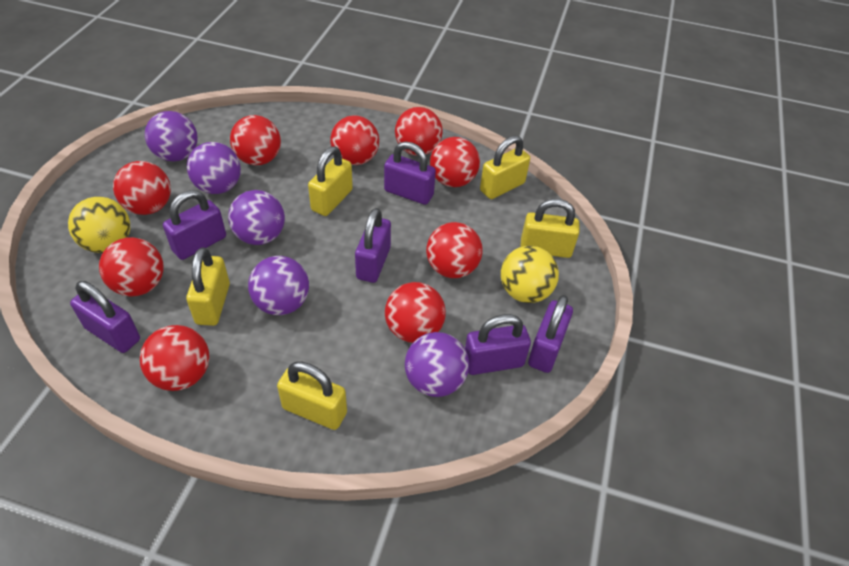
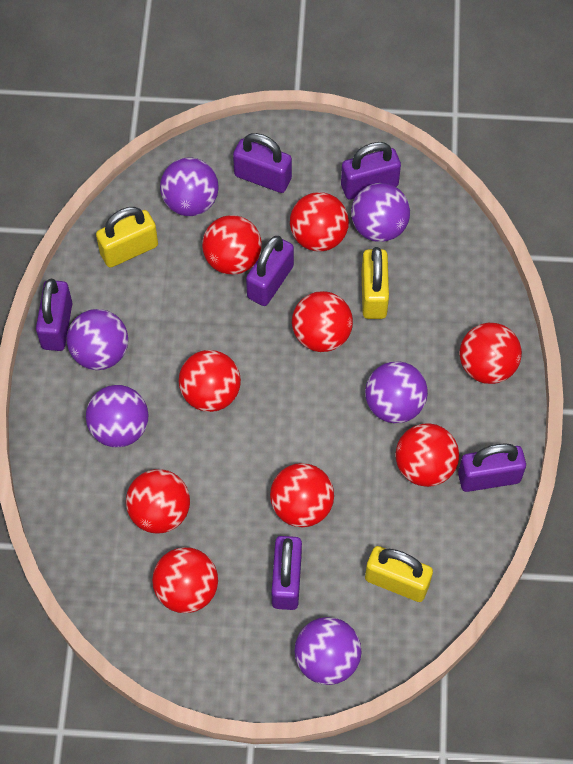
purple ball: 5 -> 6
yellow ball: 2 -> 0
yellow padlock: 5 -> 3

